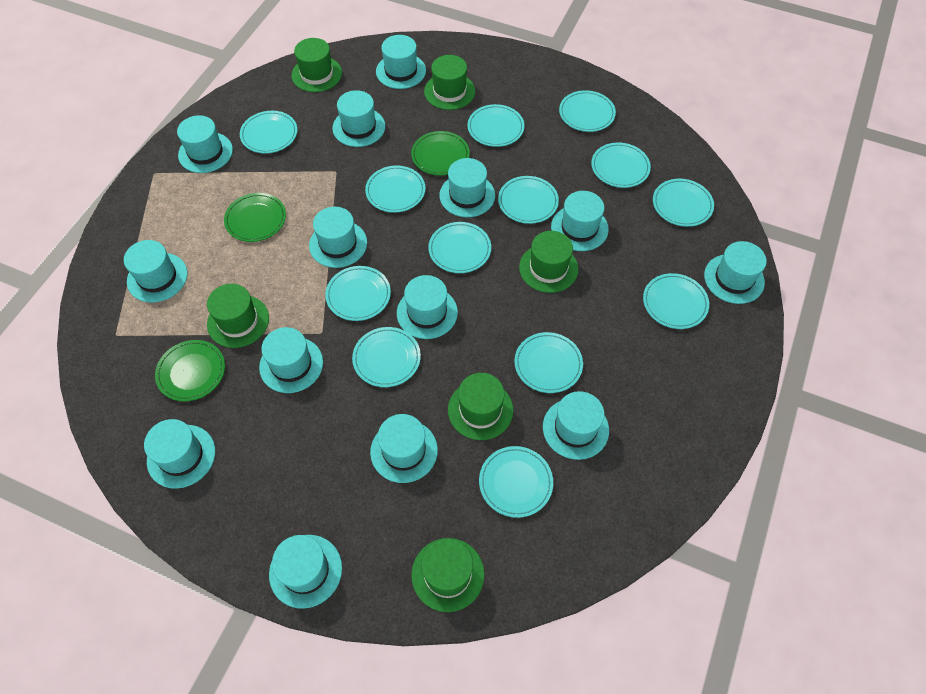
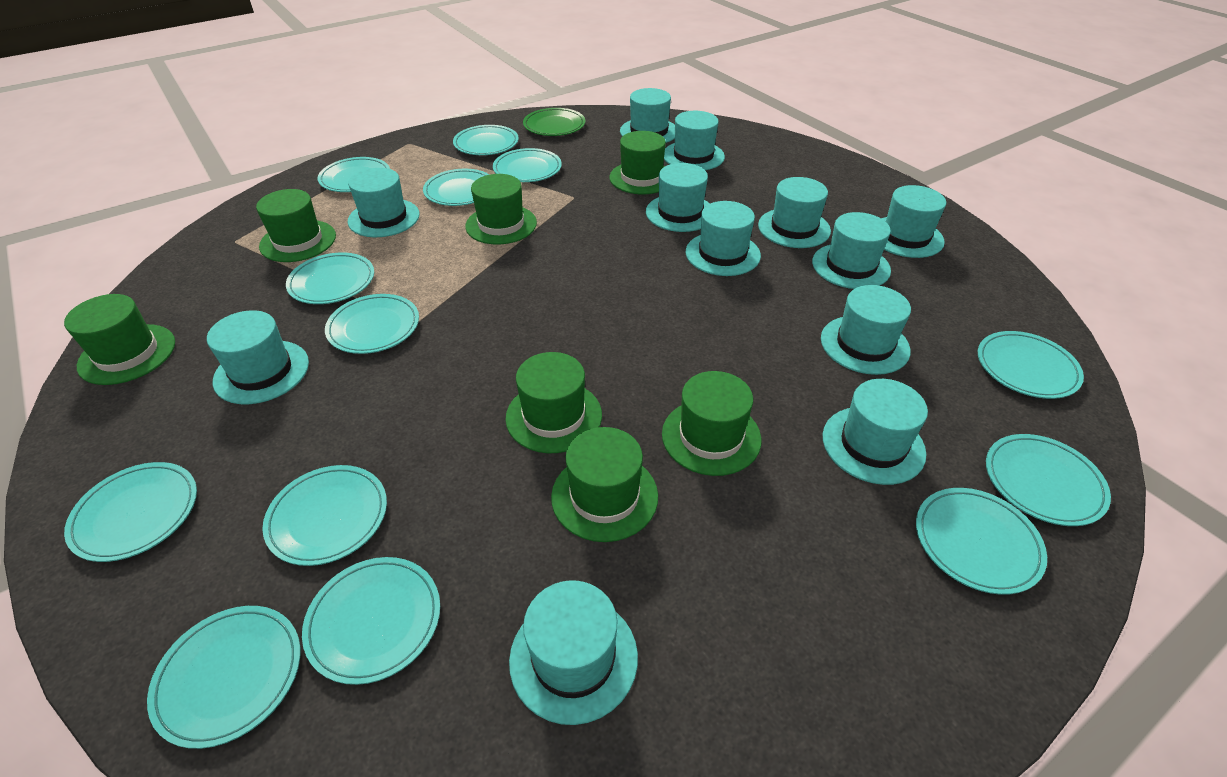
green hat: 6 -> 7
green plate: 3 -> 1
turquoise hat: 14 -> 12

